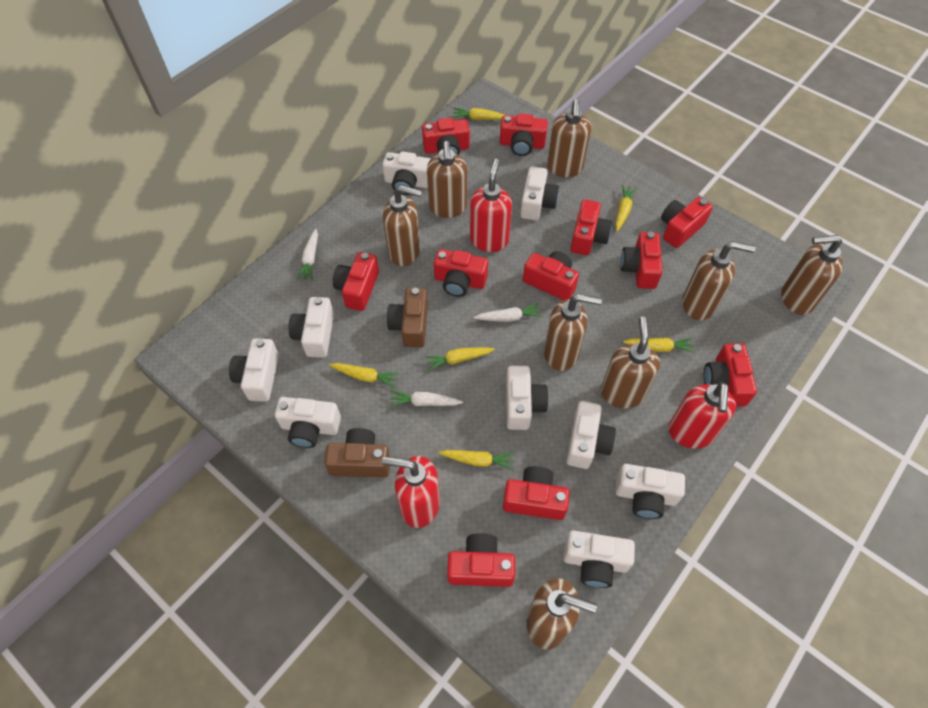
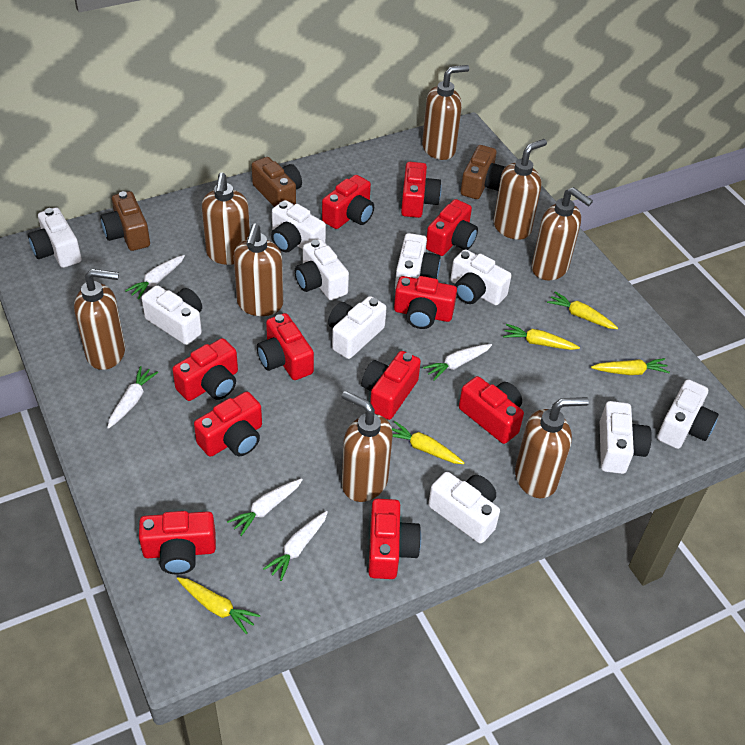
brown camera: 2 -> 3
red soap dispenser: 3 -> 0
white camera: 9 -> 10
white carrot: 3 -> 5
yellow carrot: 6 -> 5

